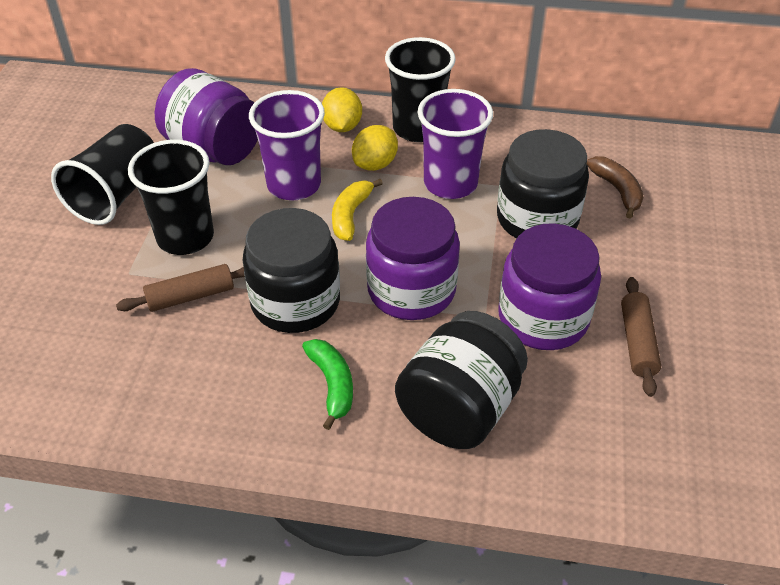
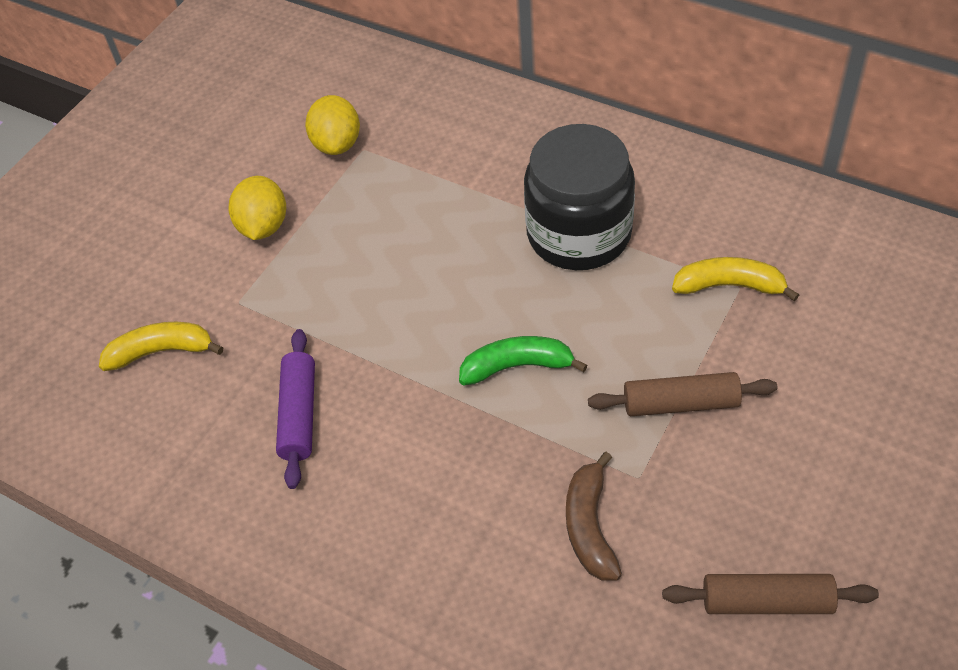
black cup: 3 -> 0
black jar: 3 -> 1
purple cup: 2 -> 0
purple jar: 3 -> 0
purple rolling pin: 0 -> 1
yellow banana: 1 -> 2

